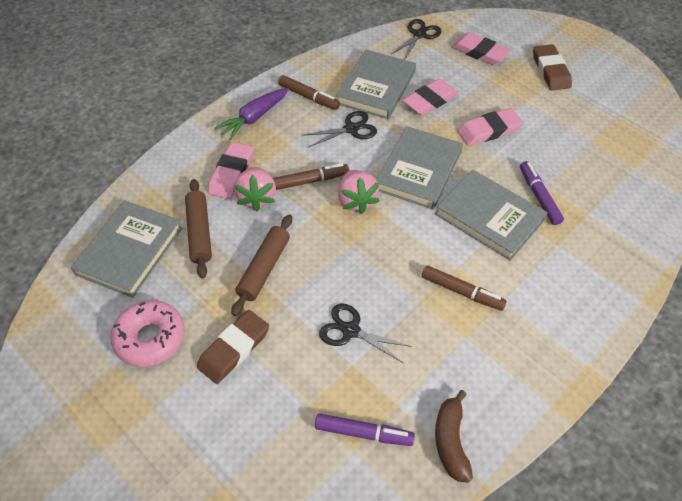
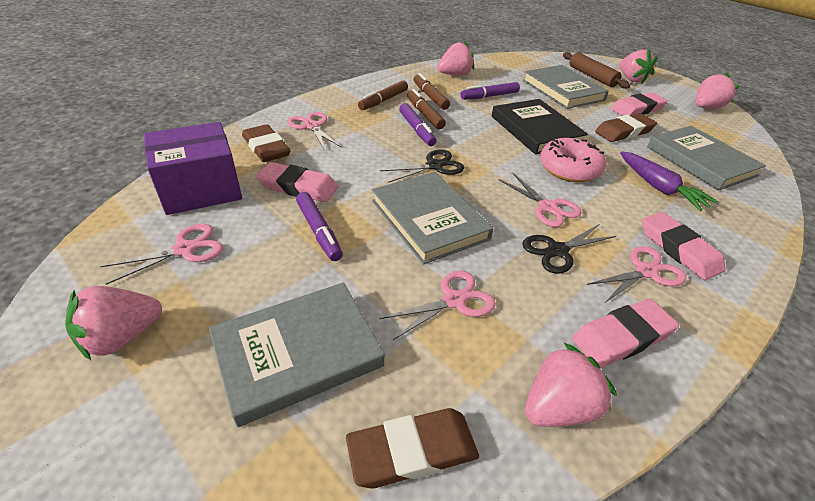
black book: 0 -> 1
black scissors: 3 -> 2
brown banana: 1 -> 0
brown eraser: 2 -> 3
brown rolling pin: 2 -> 1
pink scissors: 0 -> 5
pink strawberry: 2 -> 5
purple box: 0 -> 1
purple marker: 2 -> 3

